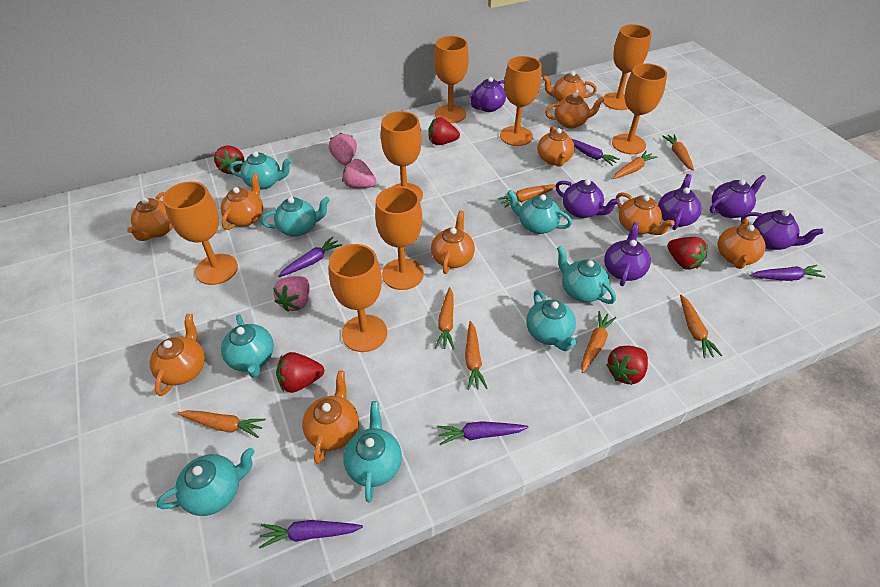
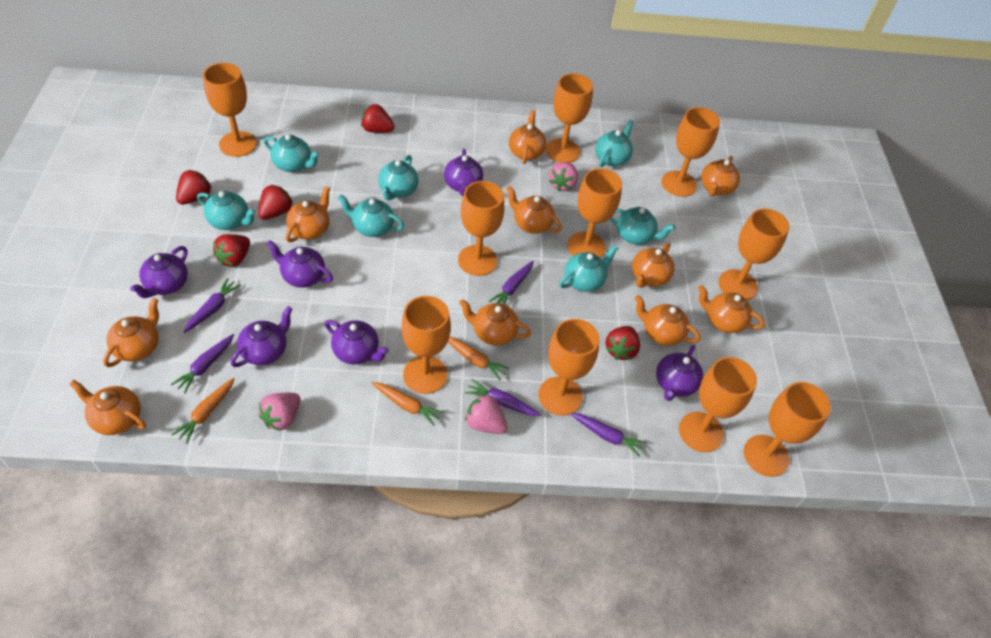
orange carrot: 8 -> 3
orange goblet: 8 -> 10
turquoise teapot: 8 -> 7

